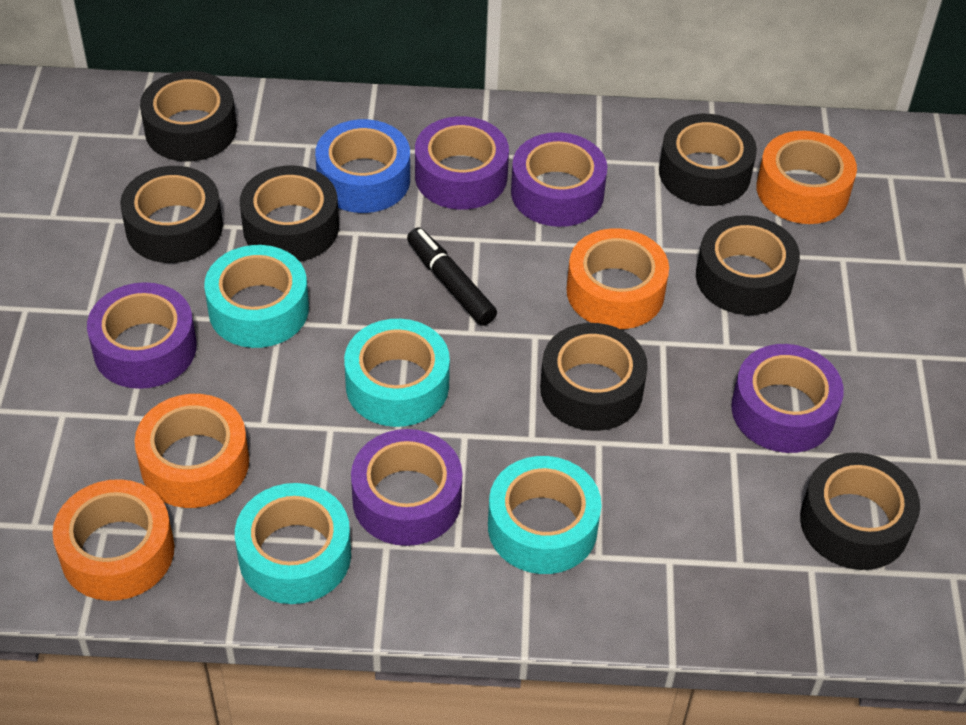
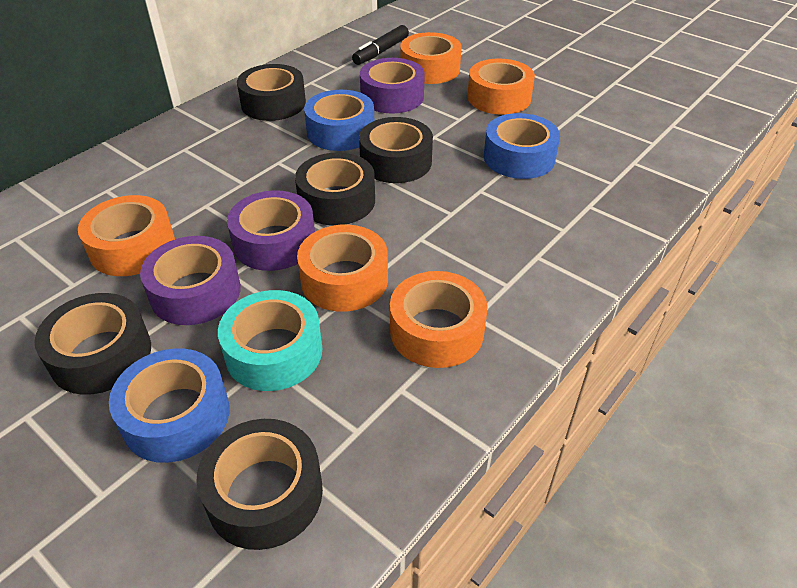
black tape: 7 -> 5
blue tape: 1 -> 3
orange tape: 4 -> 5
purple tape: 5 -> 3
turquoise tape: 4 -> 1

